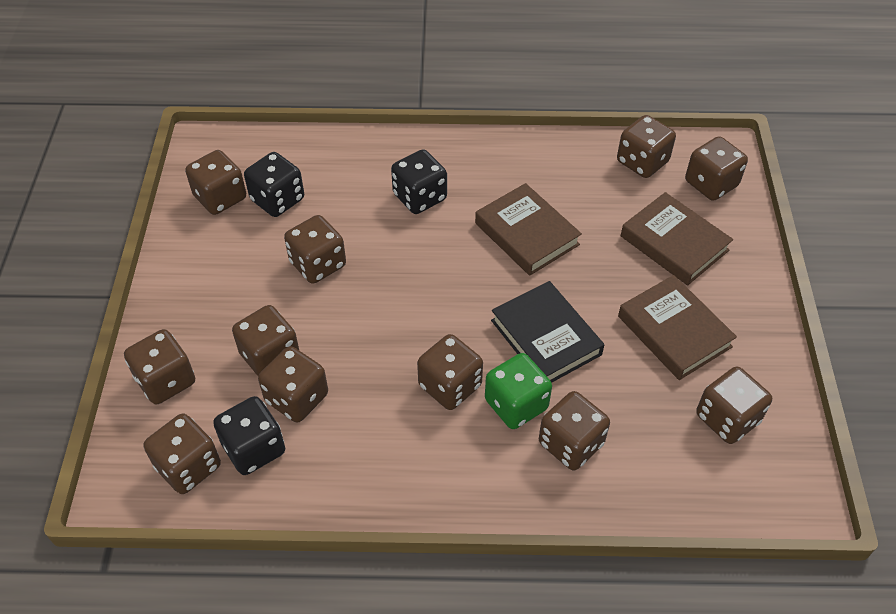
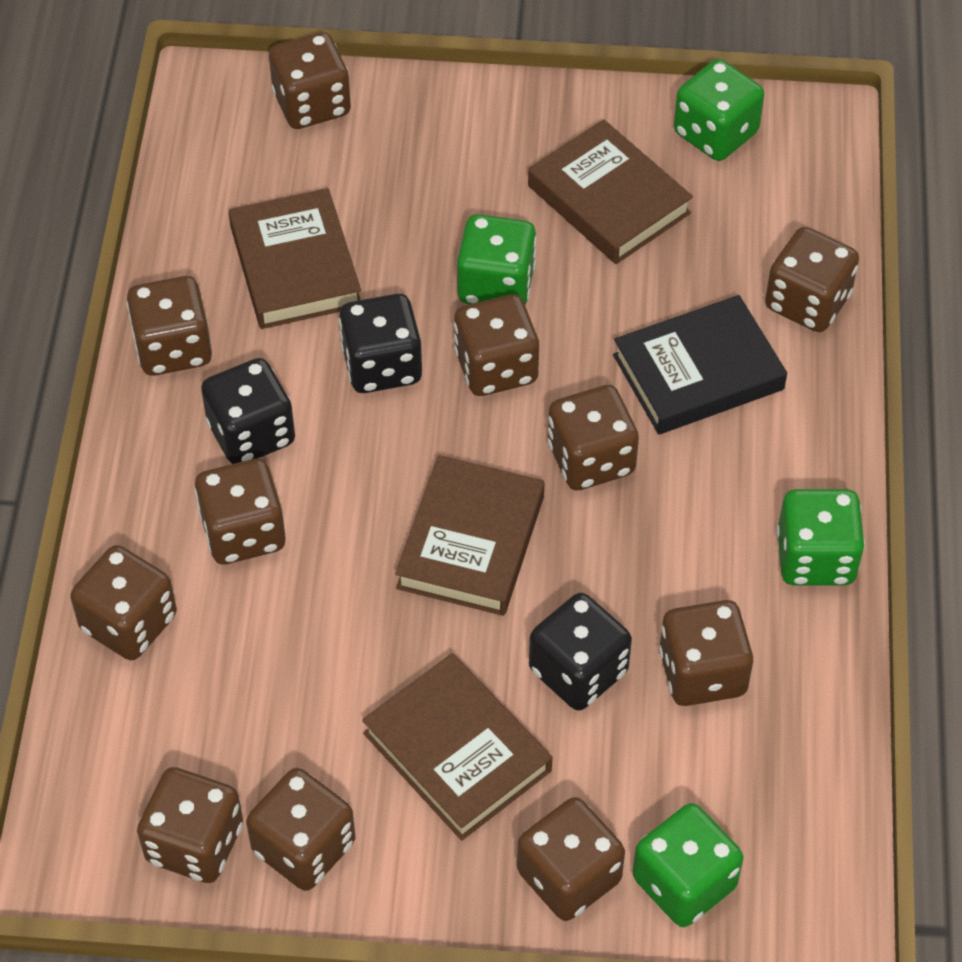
brown book: 3 -> 4
green dice: 1 -> 4

